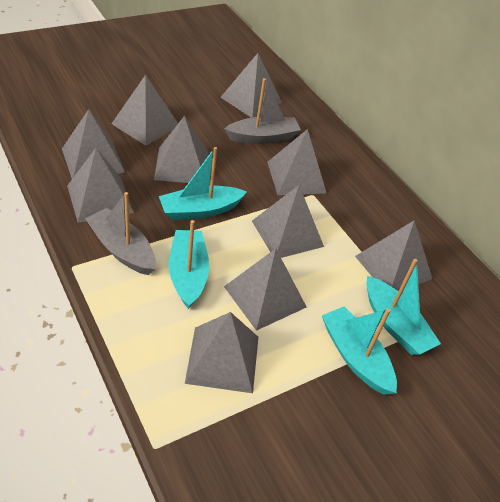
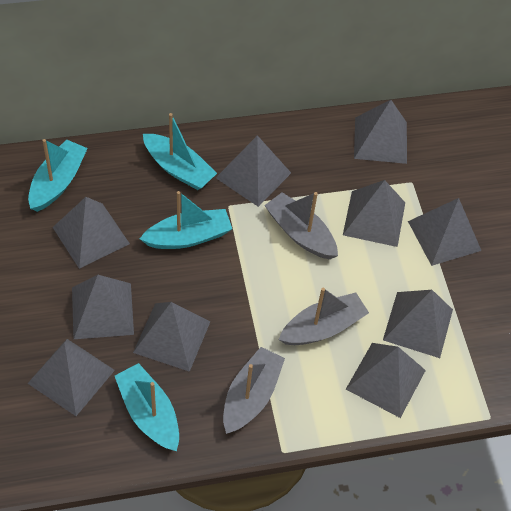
grey boat: 2 -> 3

